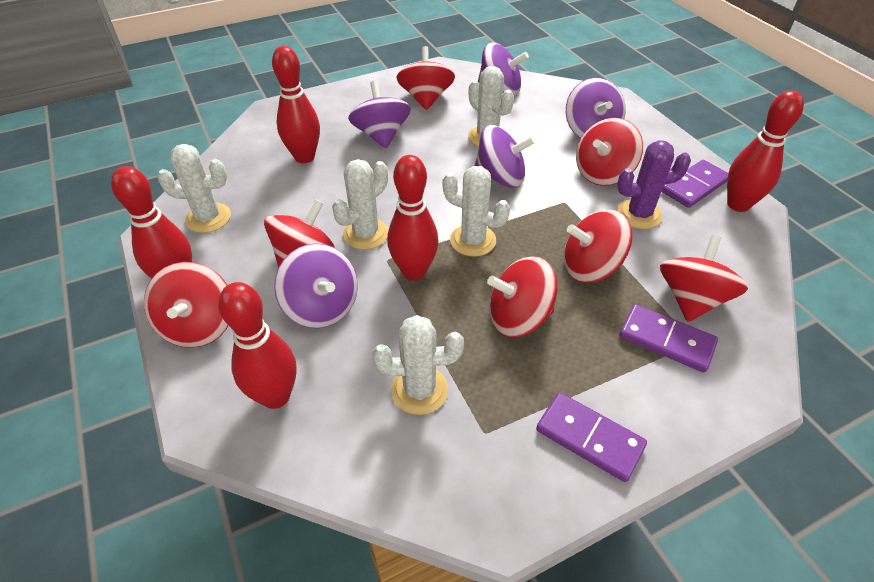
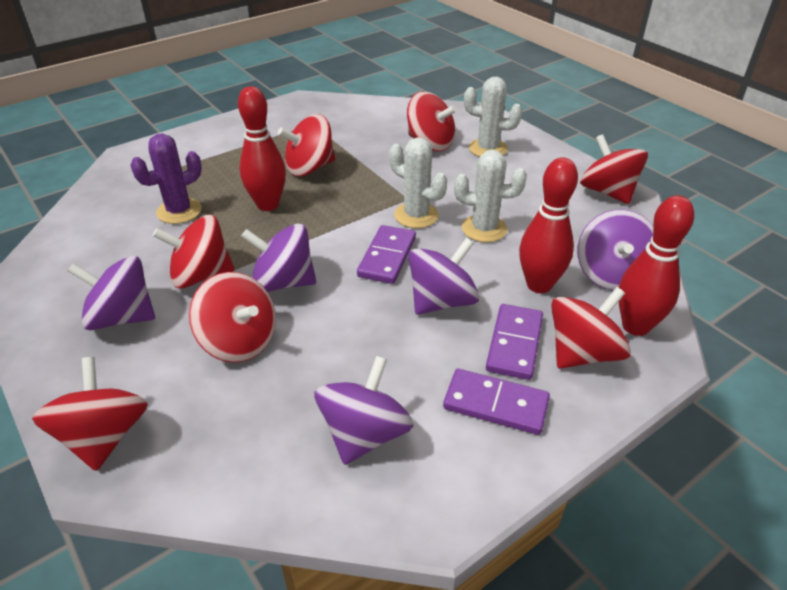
red bowling pin: 5 -> 3
white cactus: 5 -> 3

